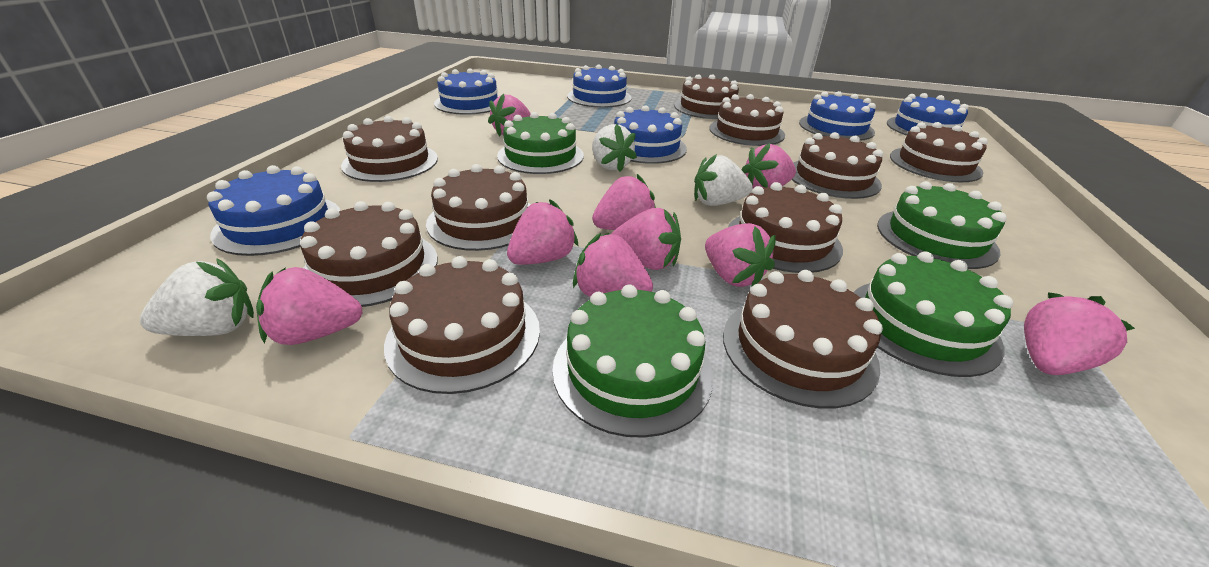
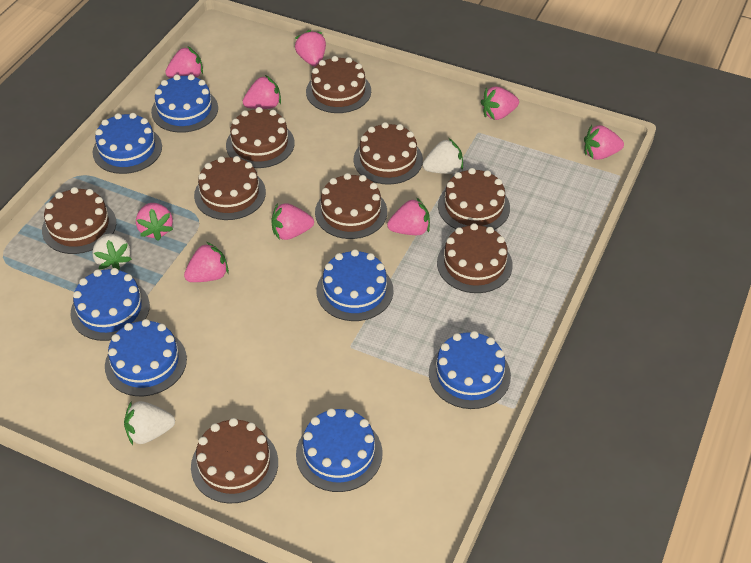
blue cake: 6 -> 7
brown cake: 10 -> 9
green cake: 4 -> 0

